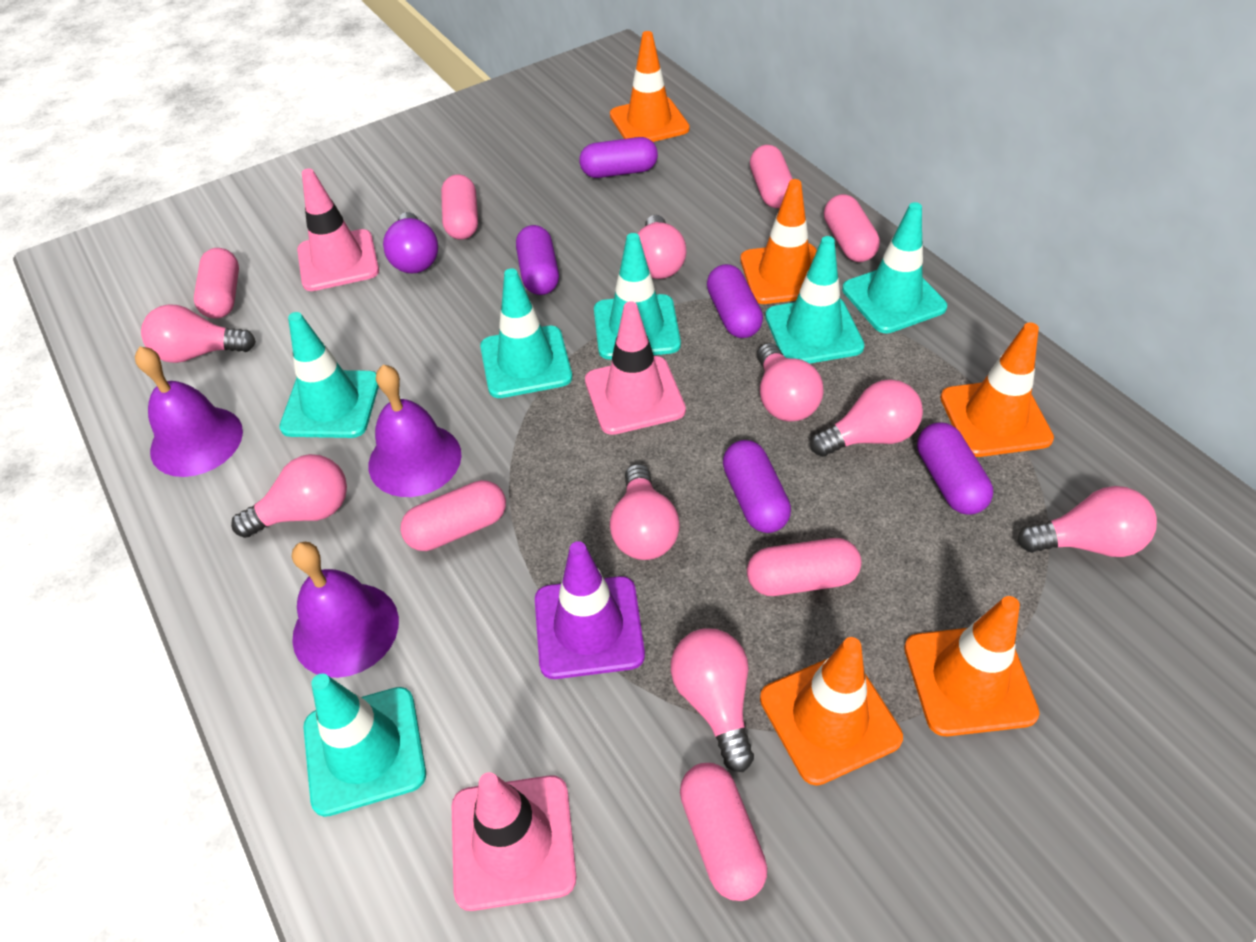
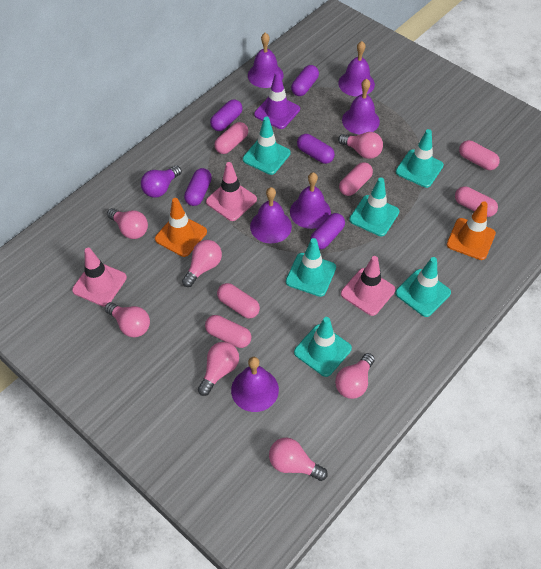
orange traffic cone: 5 -> 2
pink capsule: 7 -> 6
pink light bulb: 8 -> 7
purple bell: 3 -> 6

